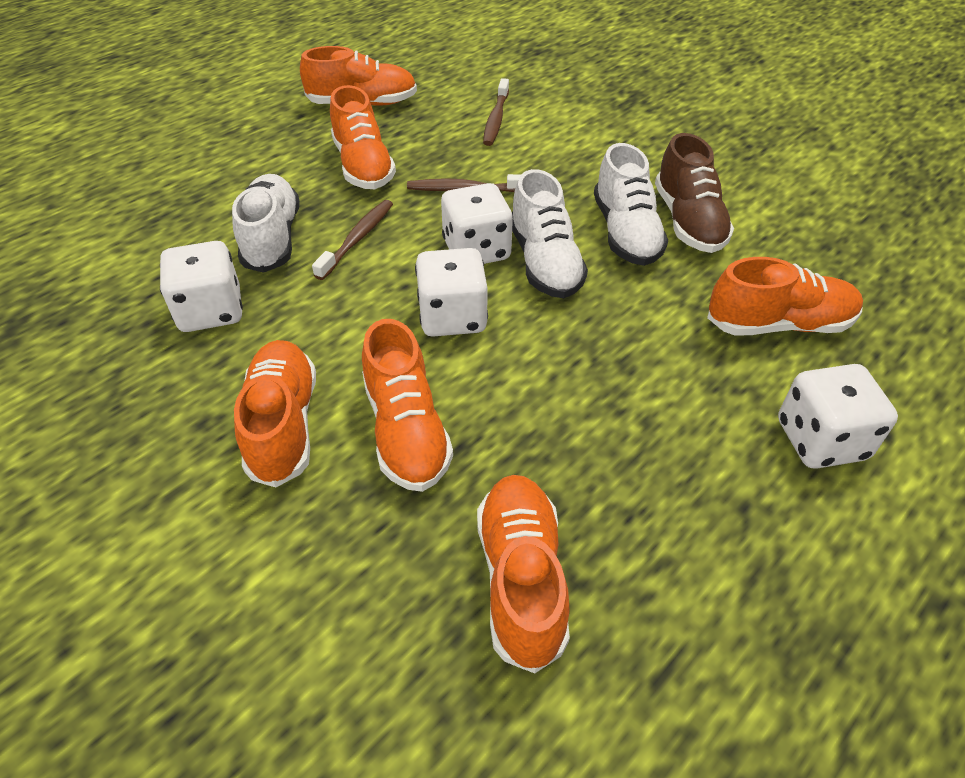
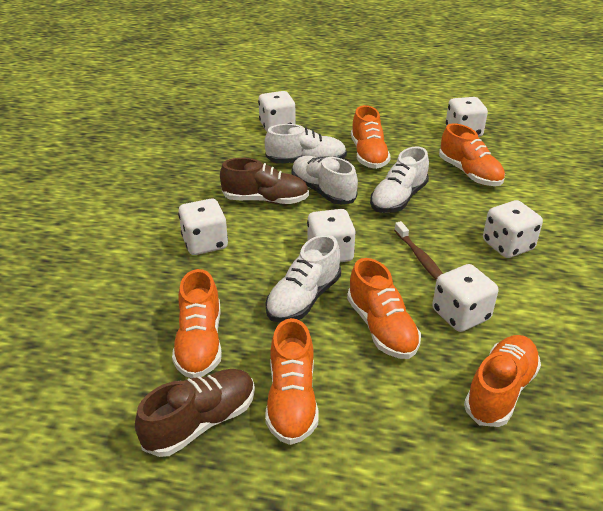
brown shoe: 1 -> 2
brown toothbrush: 3 -> 1
white dice: 4 -> 6
white shoe: 3 -> 4

